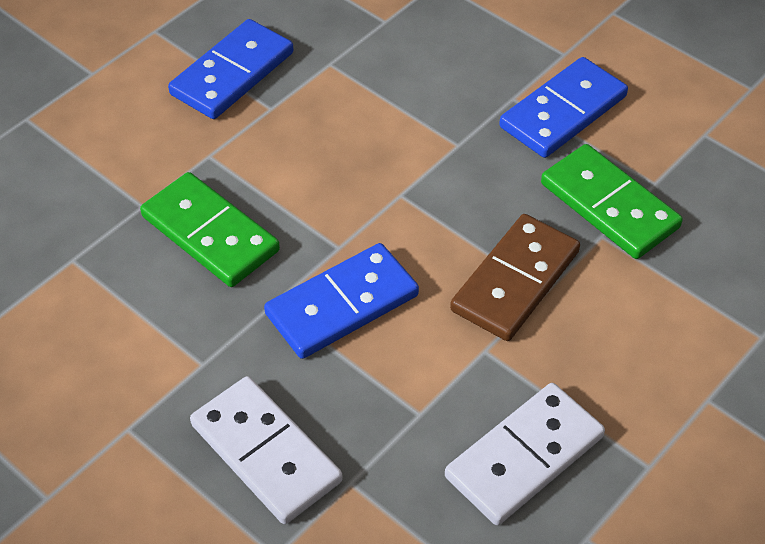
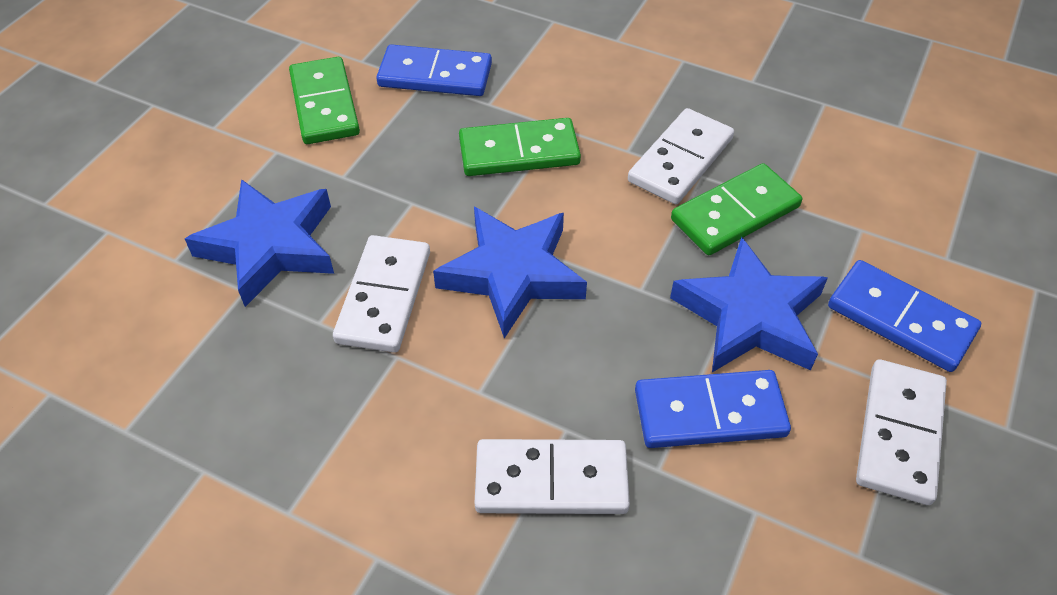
blue star: 0 -> 3
brown domino: 1 -> 0
green domino: 2 -> 3
white domino: 2 -> 4

